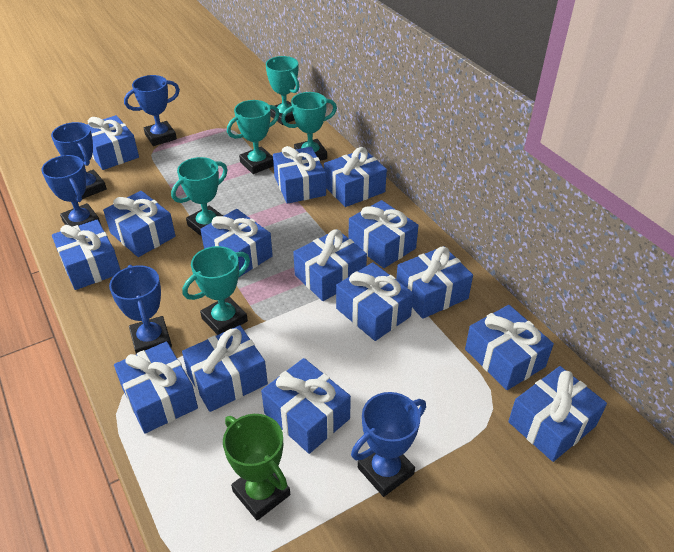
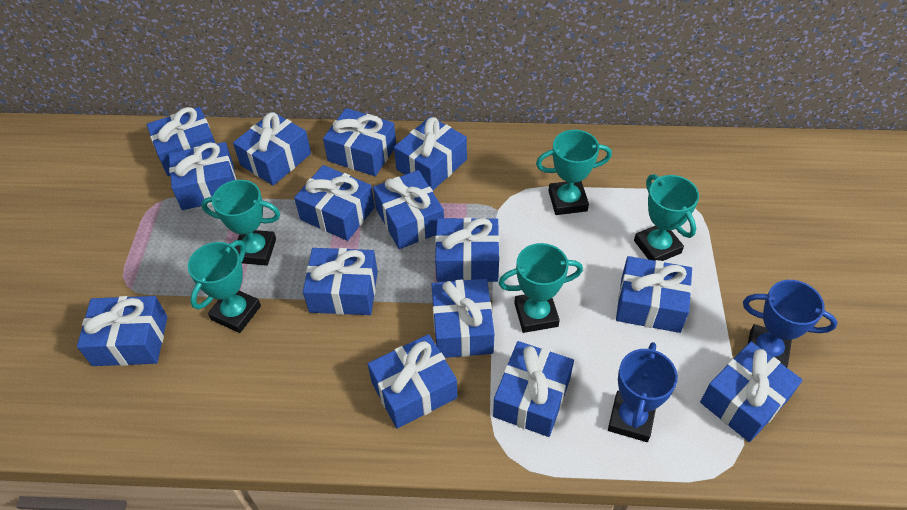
blue trophy: 5 -> 2
green trophy: 1 -> 0

